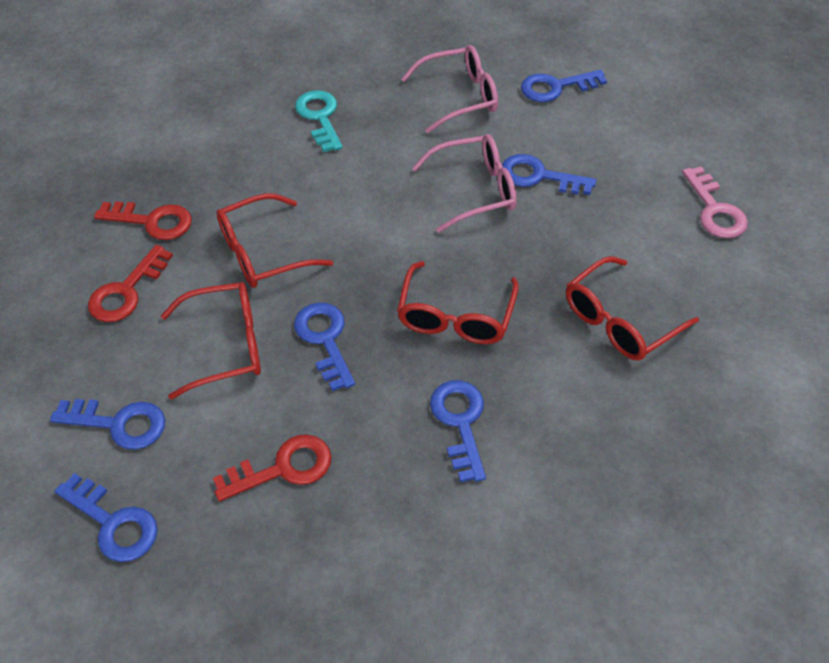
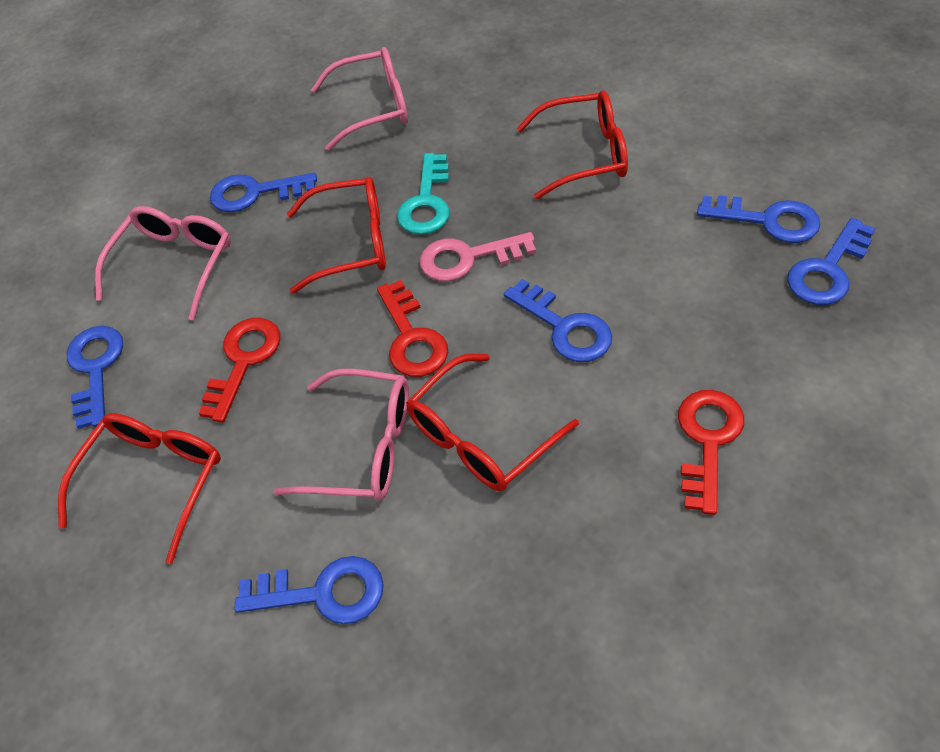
pink glasses: 2 -> 3

